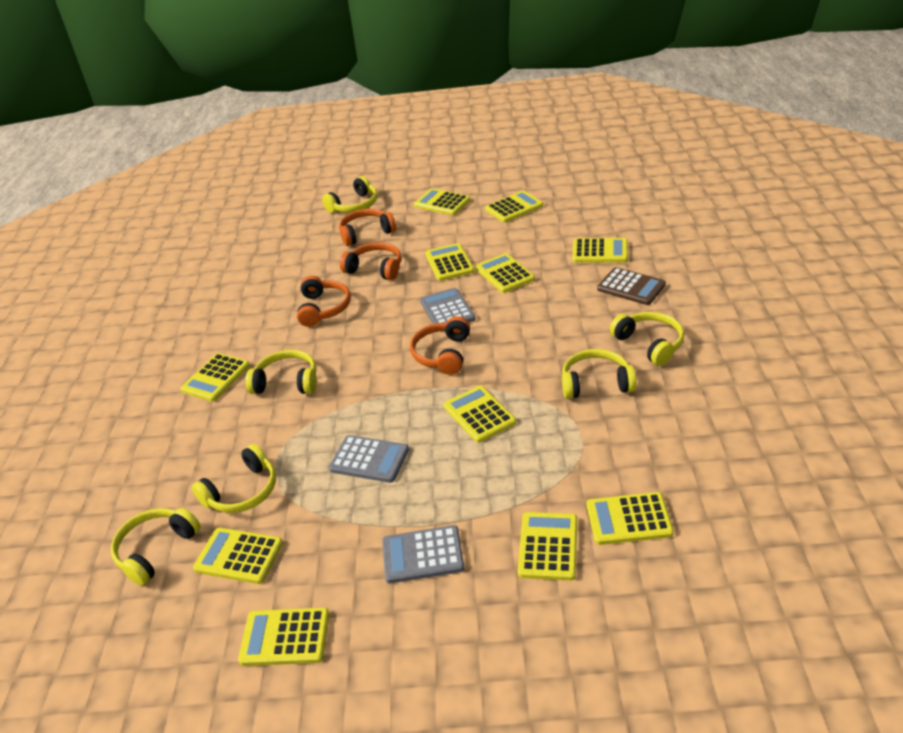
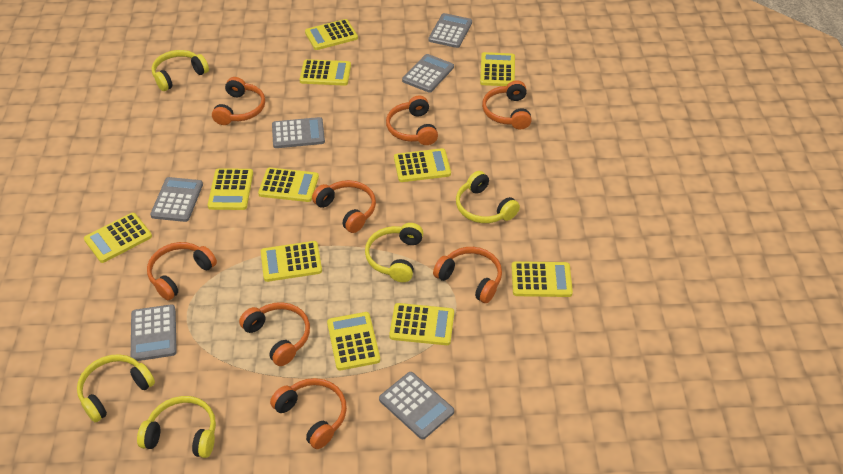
brown calculator: 1 -> 0
grey calculator: 3 -> 6
orange headphones: 4 -> 8
yellow headphones: 6 -> 5

